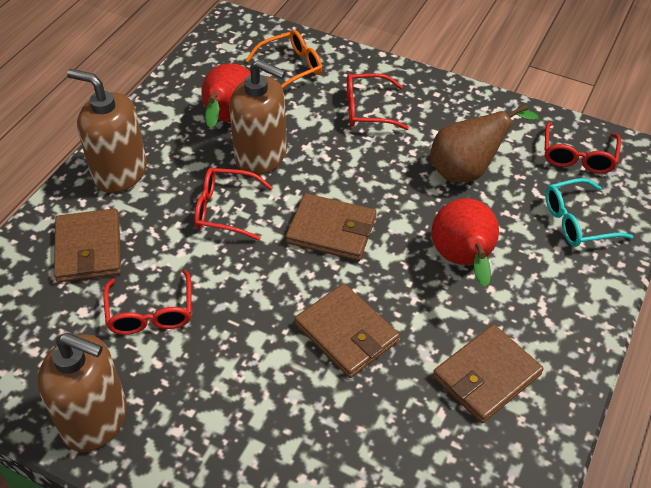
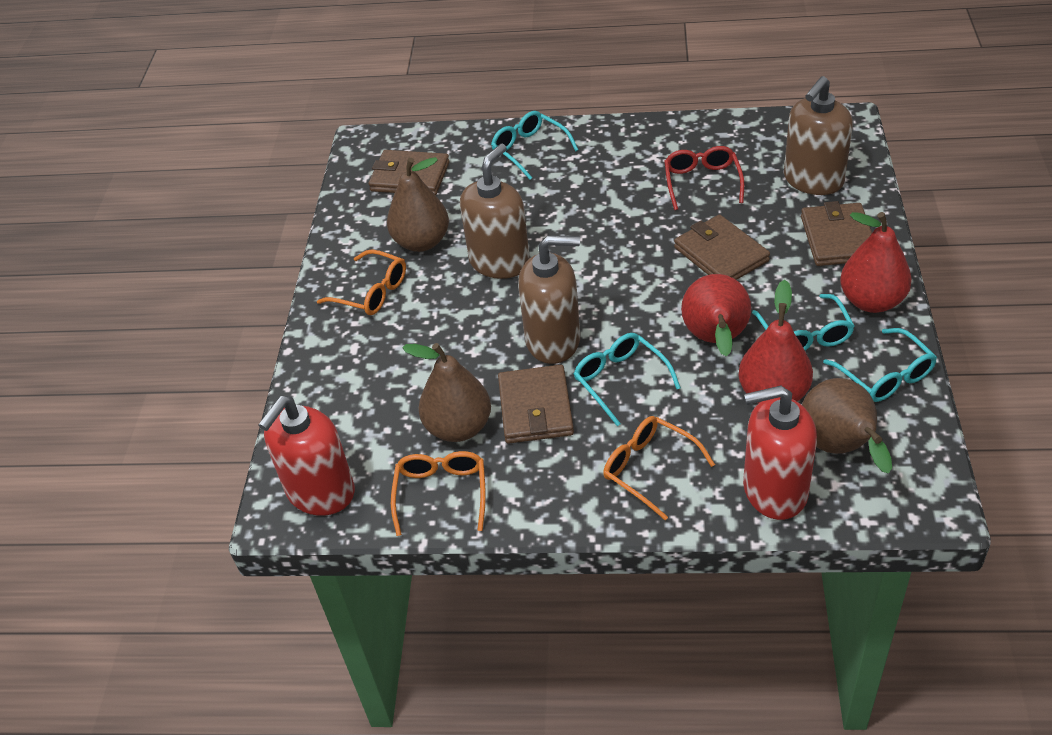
brown pear: 1 -> 3
orange glasses: 1 -> 3
red glasses: 4 -> 1
red pear: 2 -> 3
red soap dispenser: 0 -> 2
turquoise glasses: 1 -> 4

